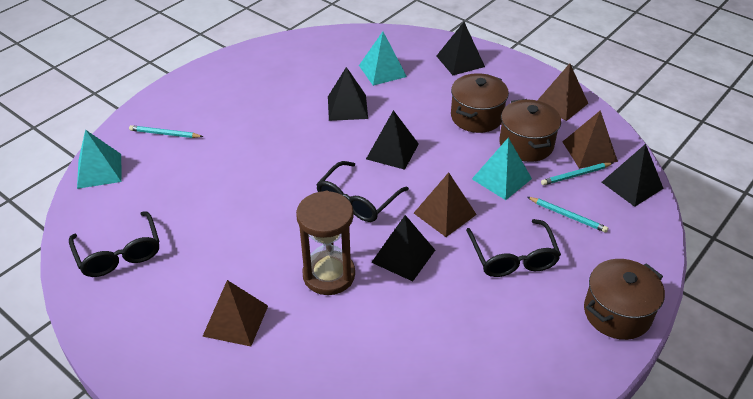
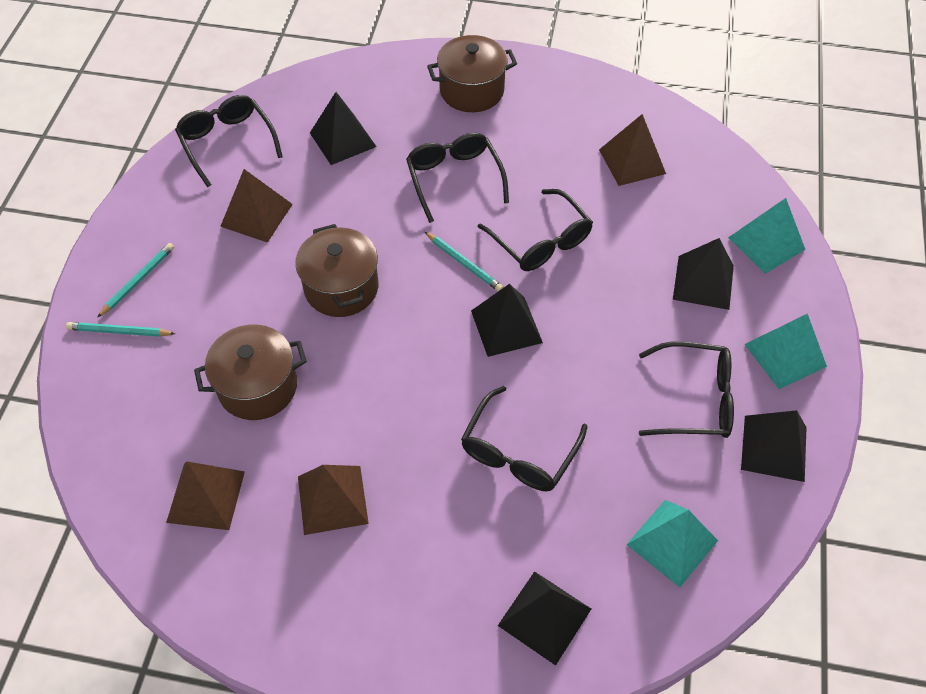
black glasses: 3 -> 5
brown hourglass: 1 -> 0

